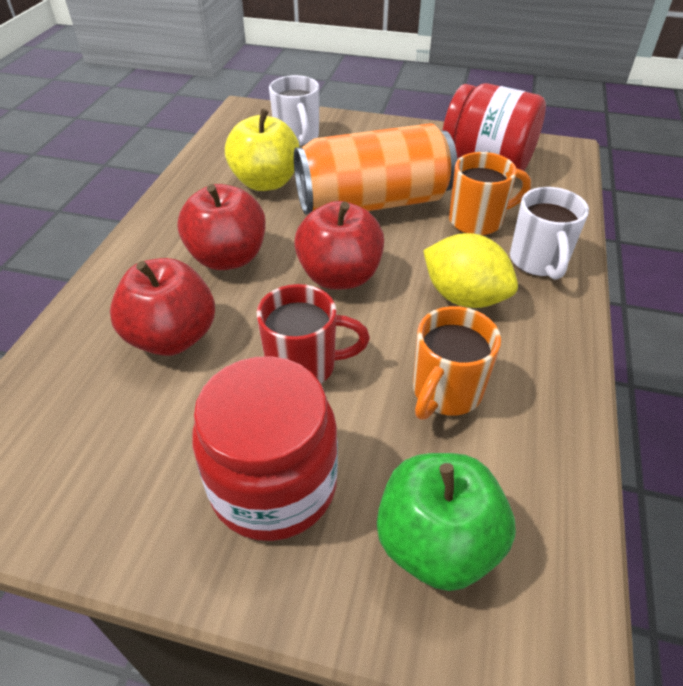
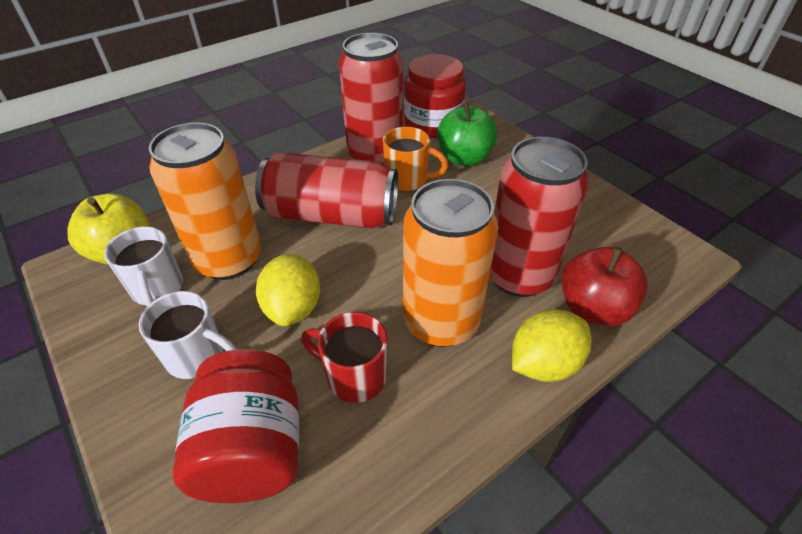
orange can: 1 -> 2
orange mug: 2 -> 1
red apple: 3 -> 1
red can: 0 -> 3
yellow lemon: 1 -> 2

